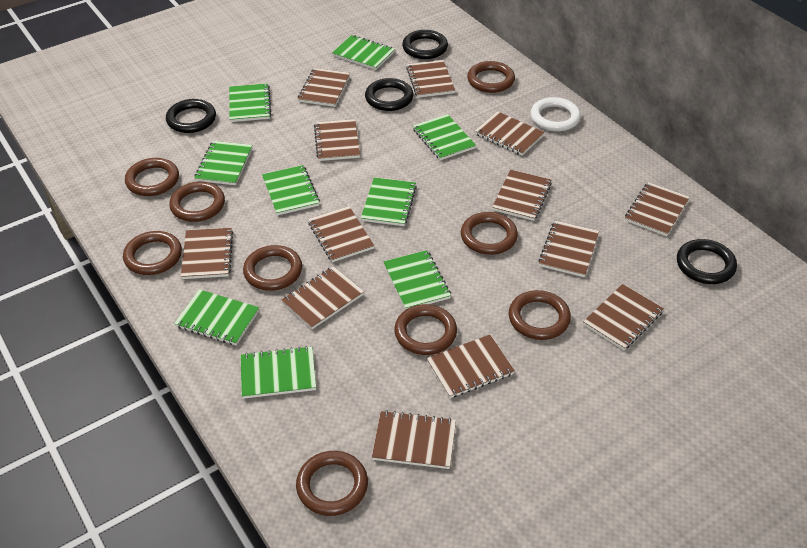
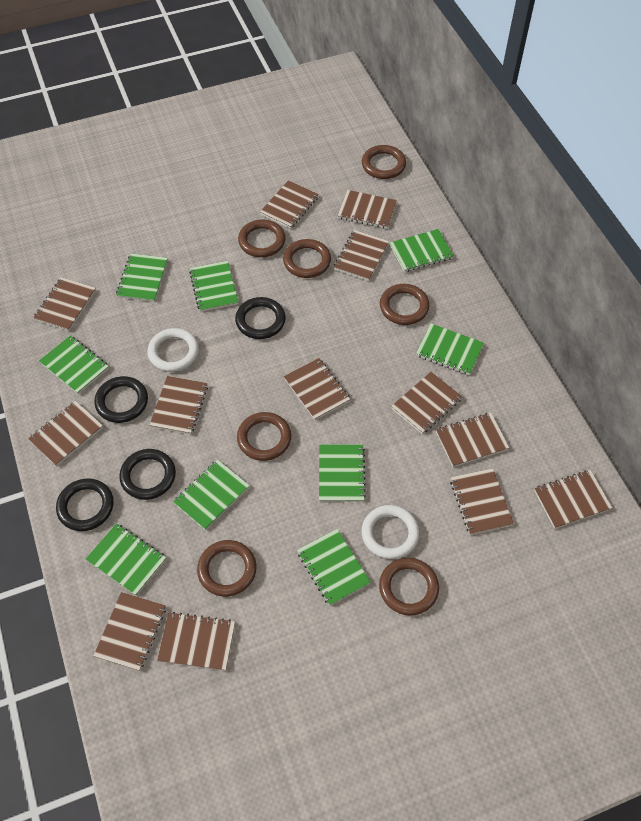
brown ring: 9 -> 7
white ring: 1 -> 2

